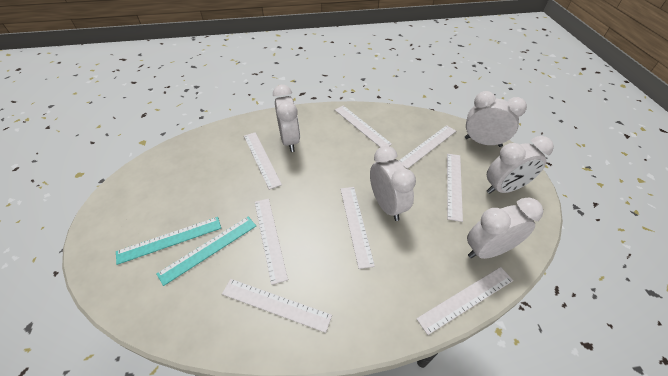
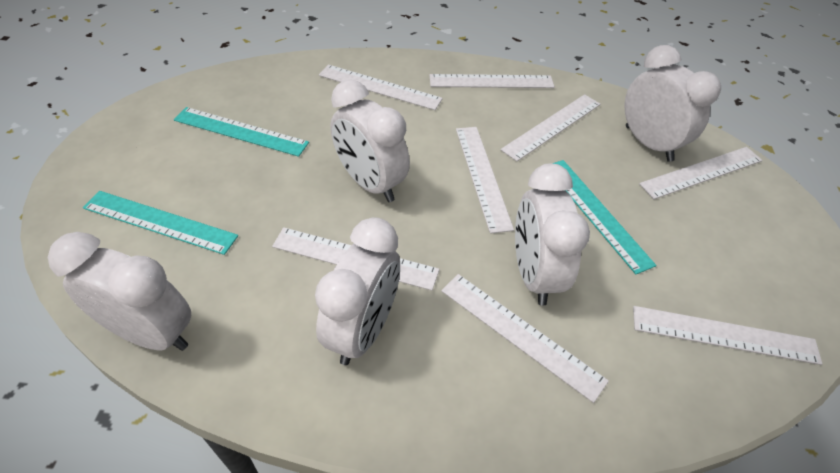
turquoise ruler: 2 -> 3

